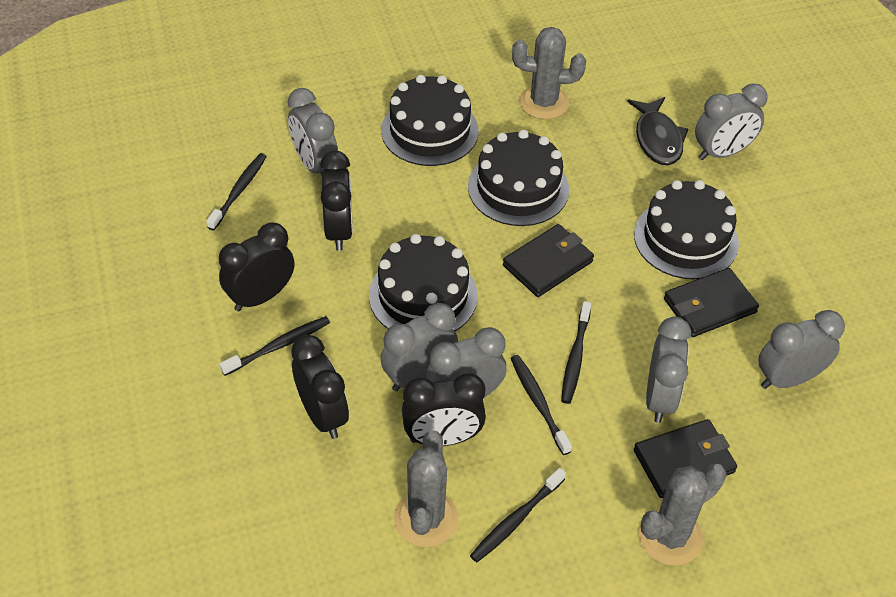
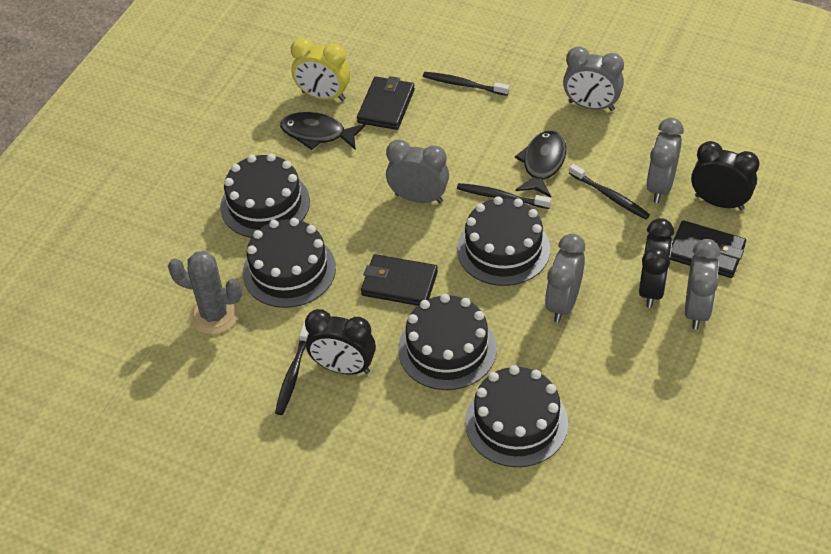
black cake: 4 -> 5
black clock: 4 -> 3
black fish: 1 -> 2
black toothbrush: 5 -> 4
grey cactus: 3 -> 1
grey clock: 6 -> 5
yellow clock: 0 -> 1

